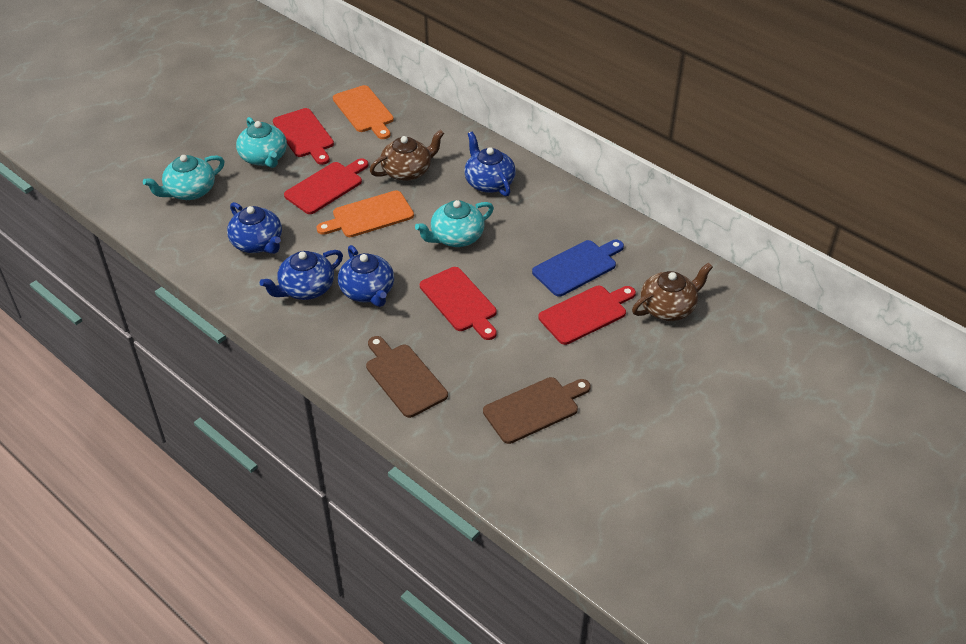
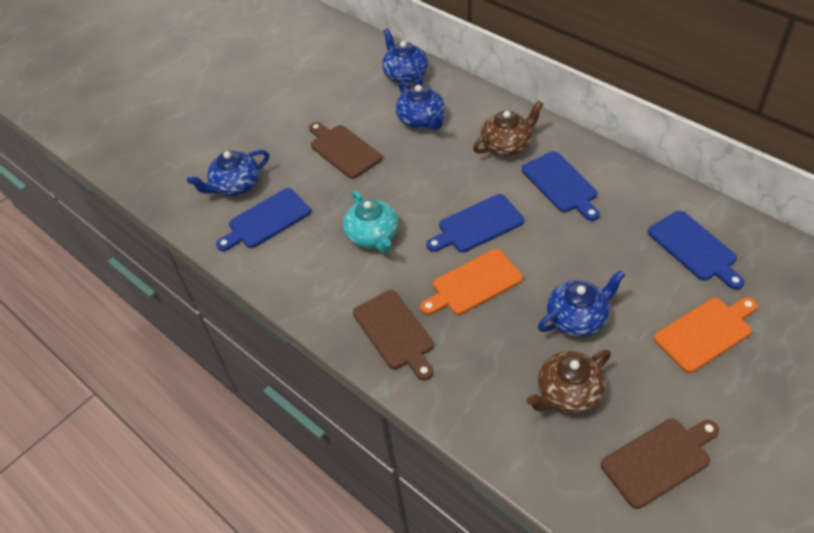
blue cutting board: 1 -> 4
brown cutting board: 2 -> 3
red cutting board: 4 -> 0
turquoise teapot: 3 -> 1

